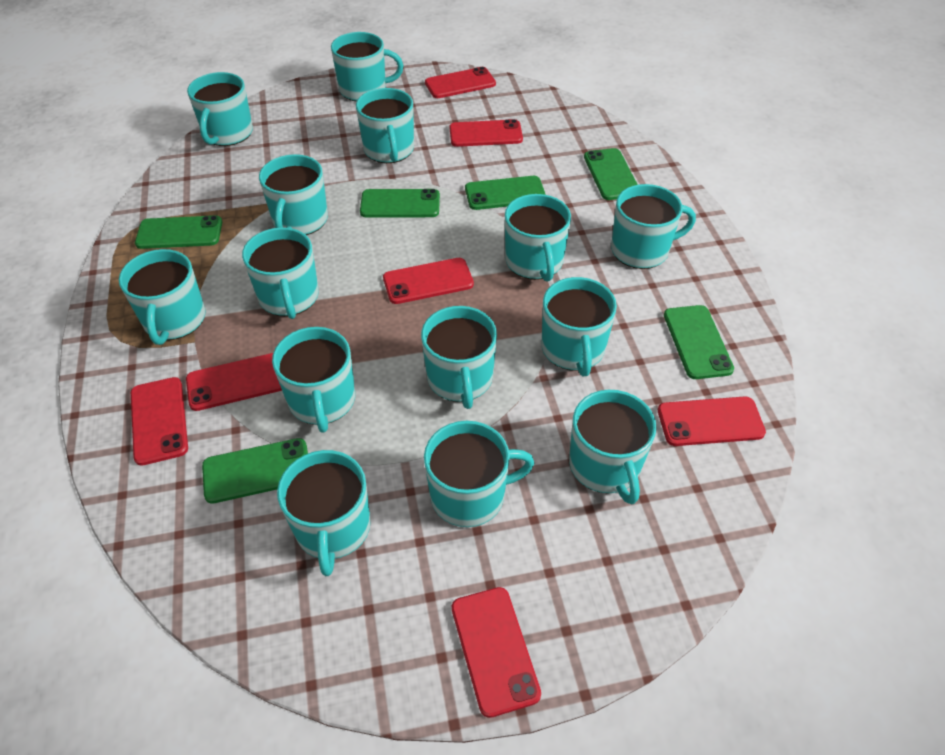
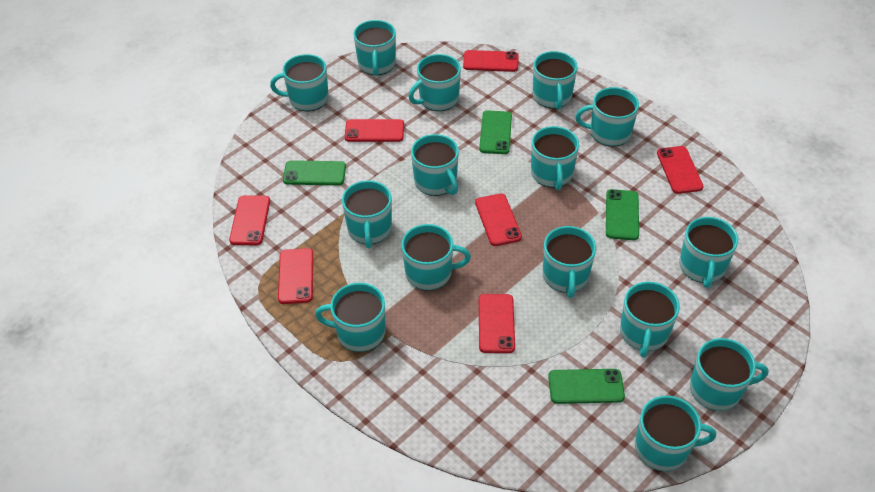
green phone: 6 -> 4
turquoise mug: 14 -> 15

